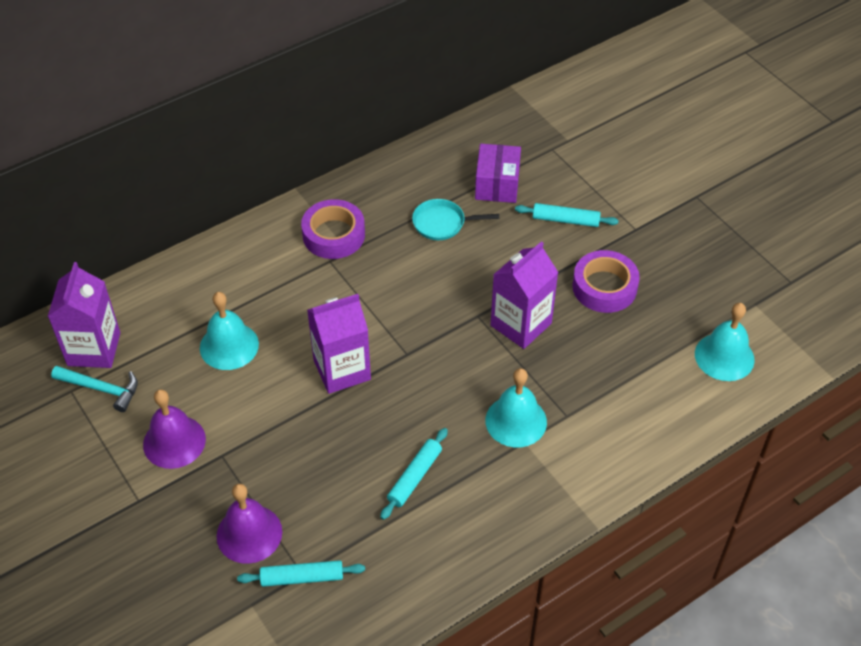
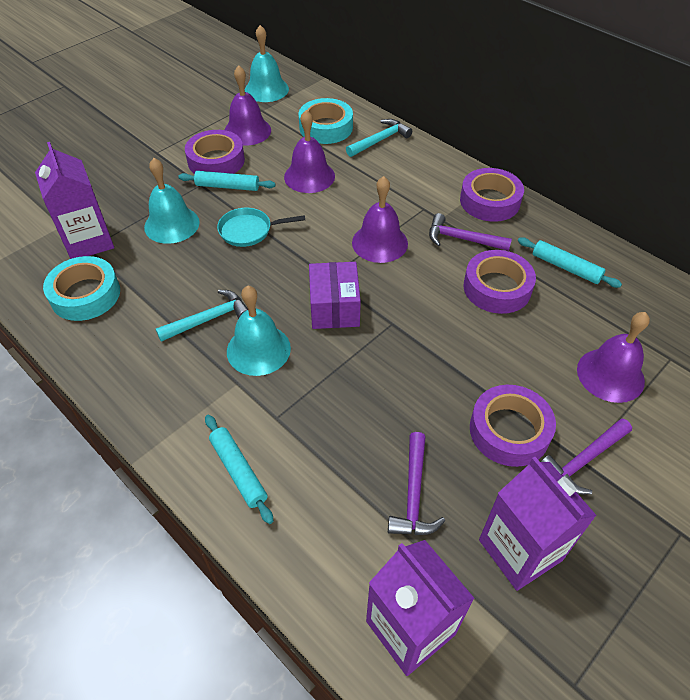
purple bell: 2 -> 4
purple hammer: 0 -> 3
purple tape: 2 -> 4
turquoise hammer: 1 -> 2
turquoise tape: 0 -> 2

